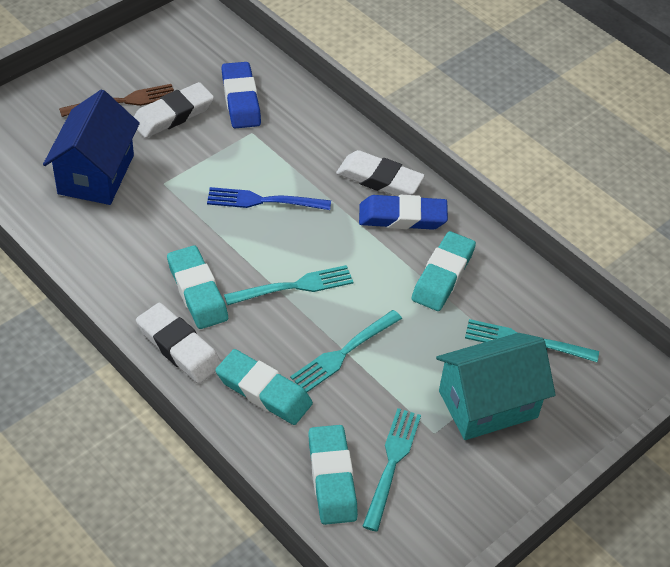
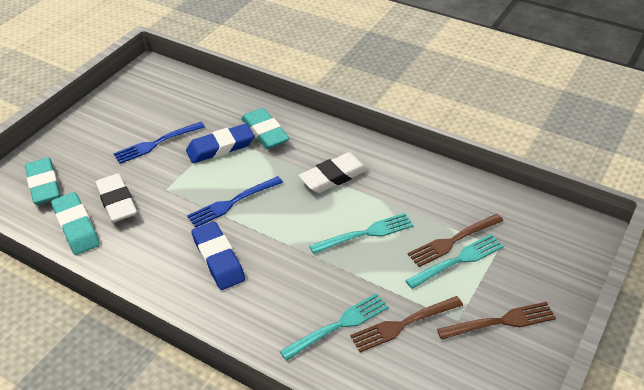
blue fork: 1 -> 2
blue house: 1 -> 0
brown fork: 1 -> 3
turquoise eraser: 4 -> 3
turquoise fork: 4 -> 3
turquoise house: 1 -> 0
white eraser: 3 -> 2

